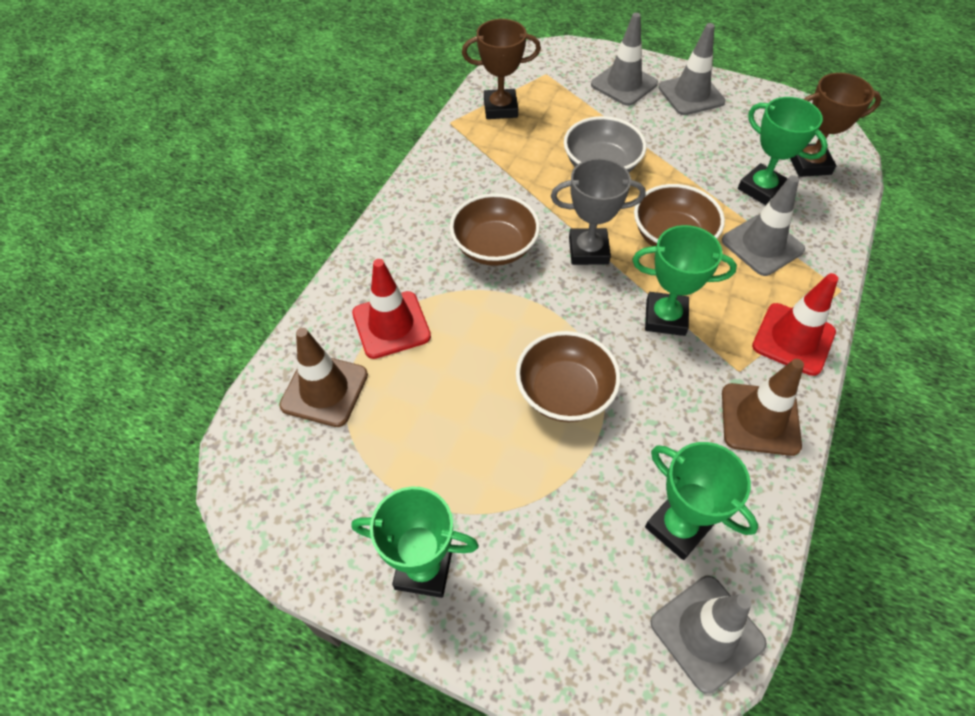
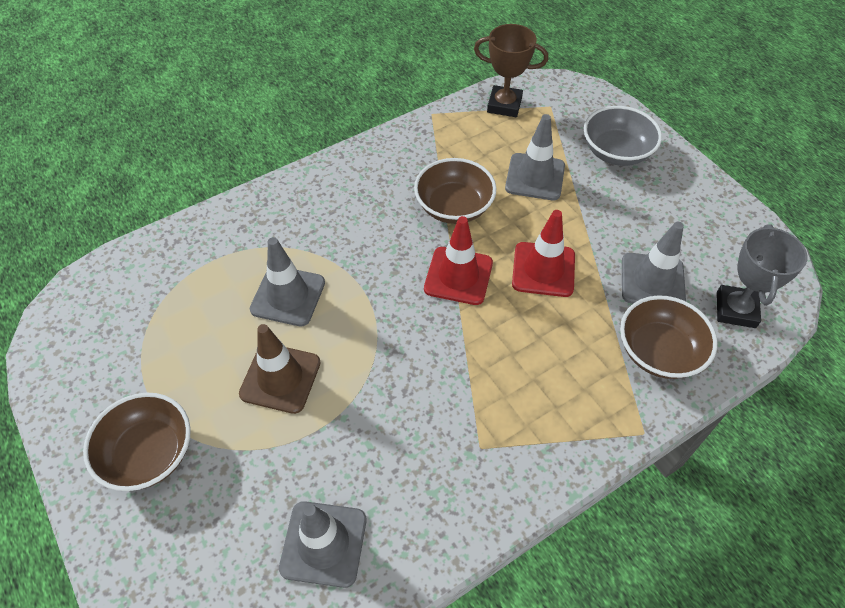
brown traffic cone: 2 -> 1
brown trophy: 2 -> 1
green trophy: 4 -> 0

